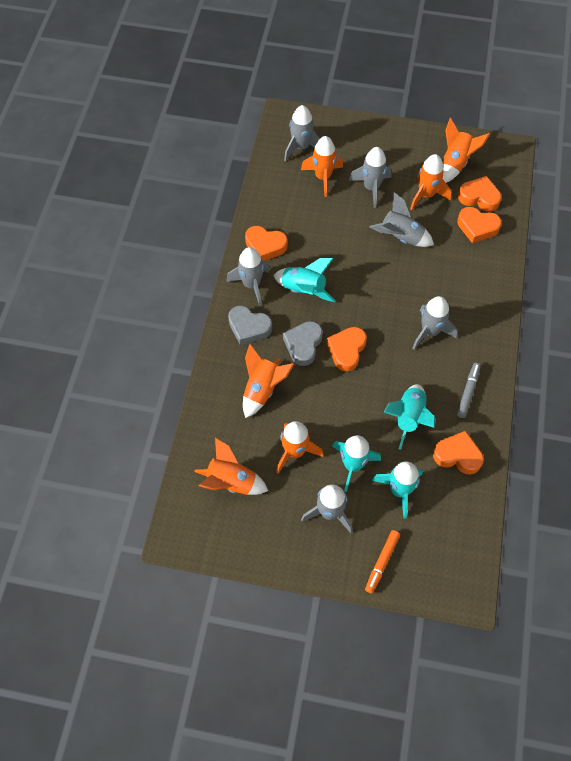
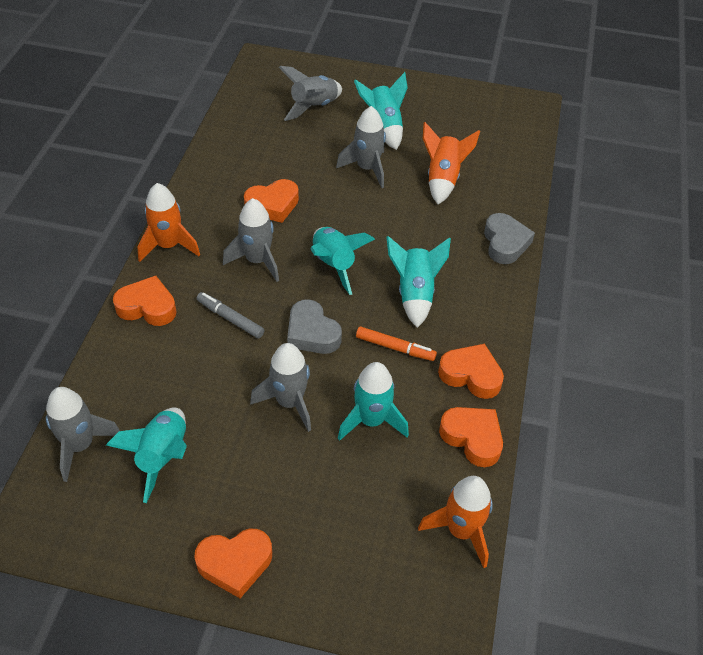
grey rocket: 6 -> 5
orange rocket: 6 -> 3
turquoise rocket: 4 -> 5

